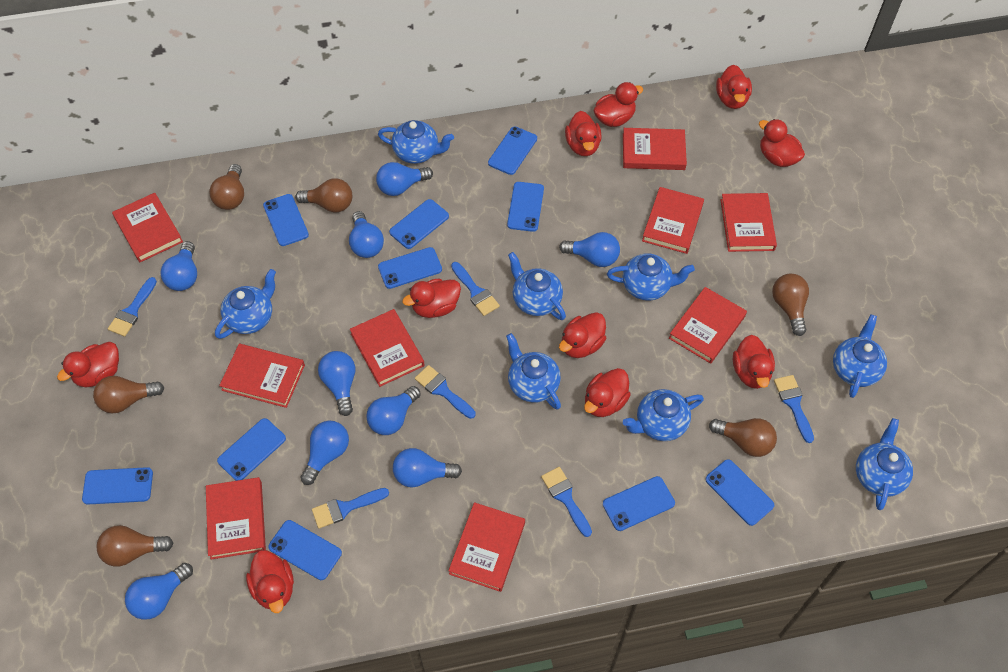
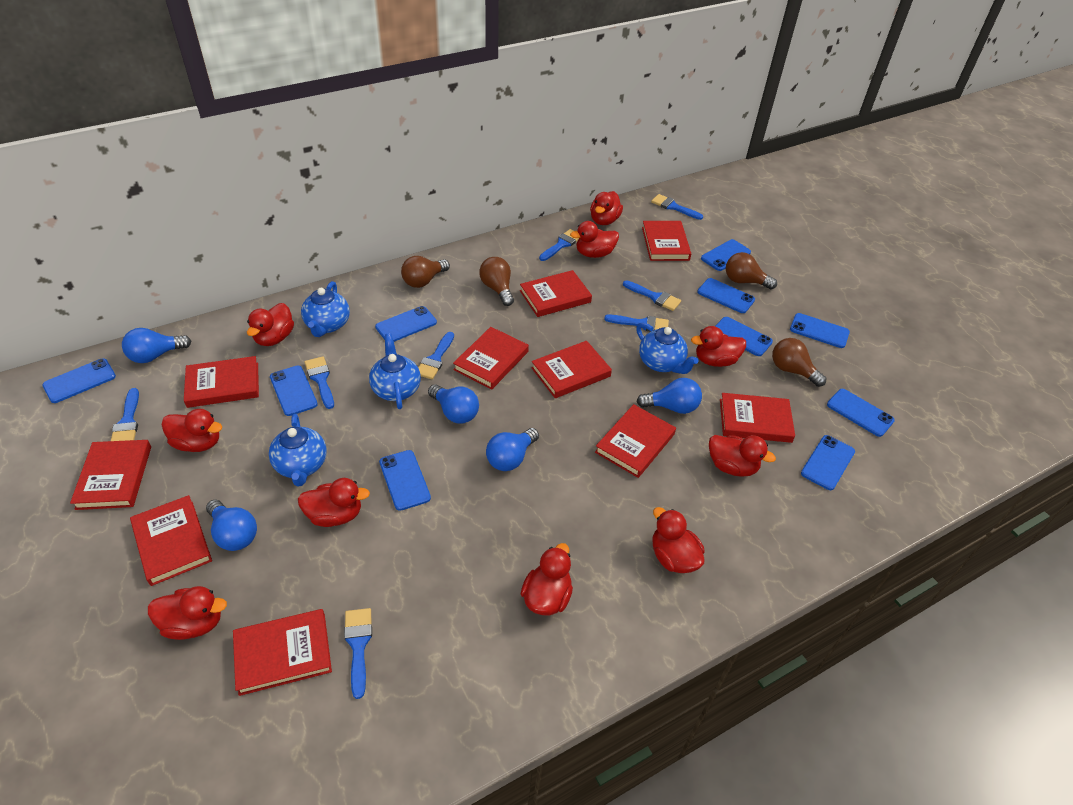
blue brush: 6 -> 8
blue light bulb: 9 -> 5
blue teapot: 8 -> 4
brown light bulb: 6 -> 4
red book: 9 -> 10

